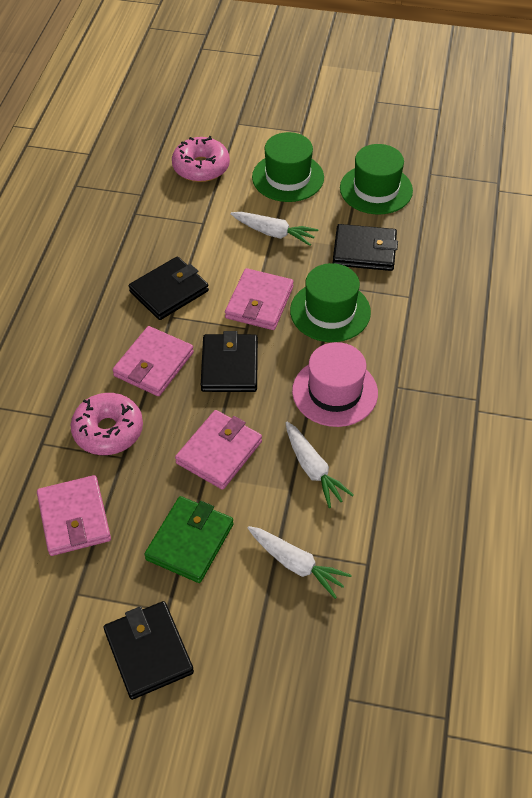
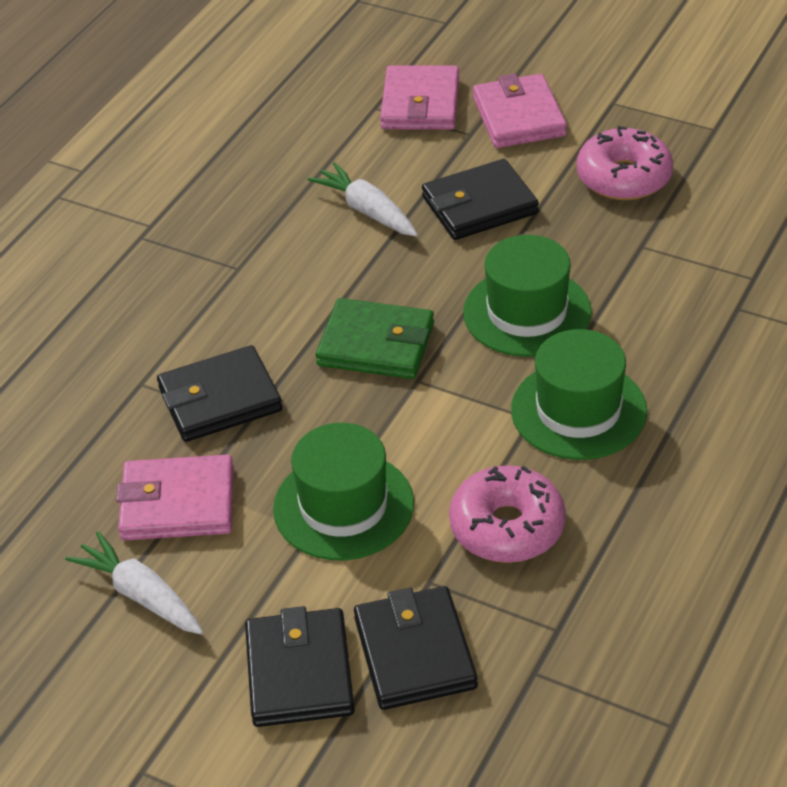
pink hat: 1 -> 0
pink wallet: 4 -> 3
white carrot: 3 -> 2

